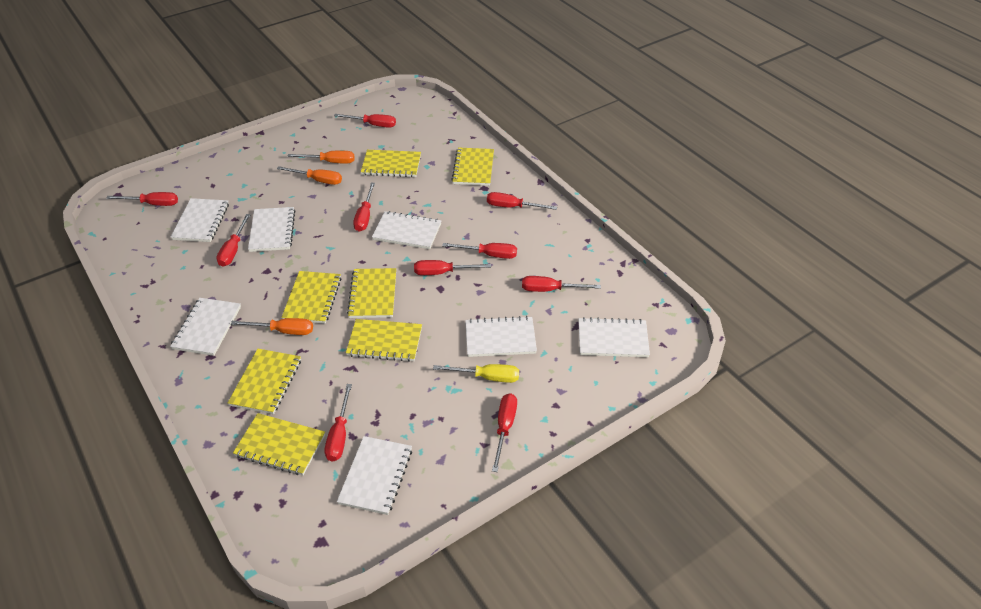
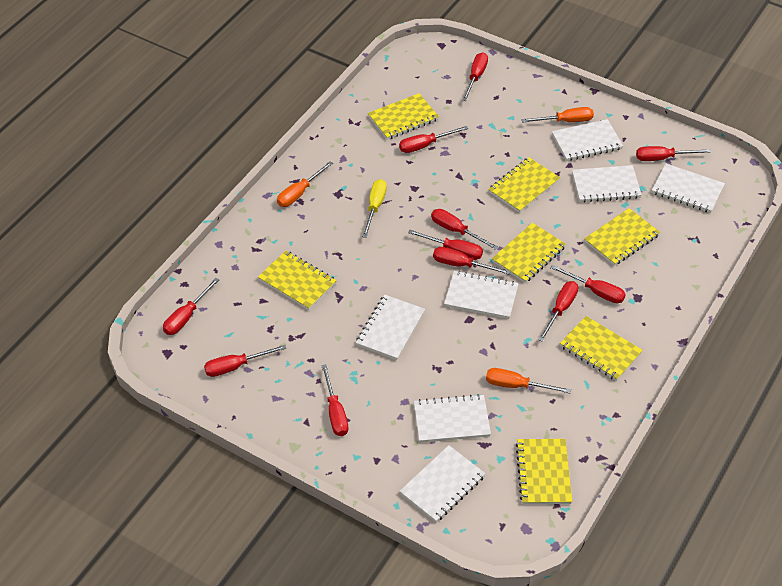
red screwdriver: 10 -> 11

